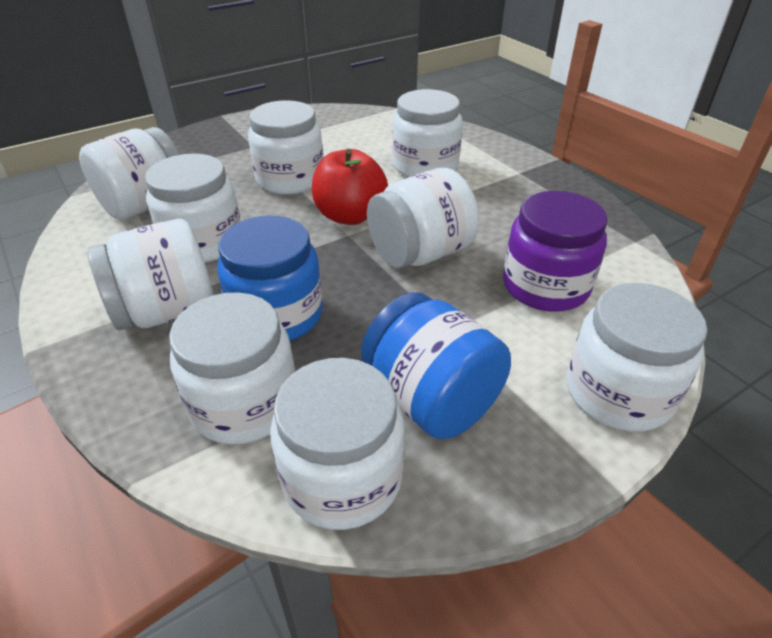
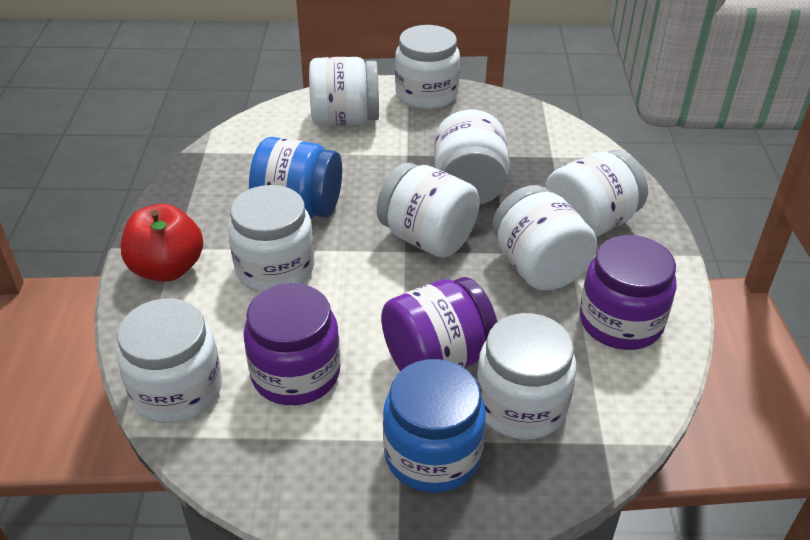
purple jar: 1 -> 3

